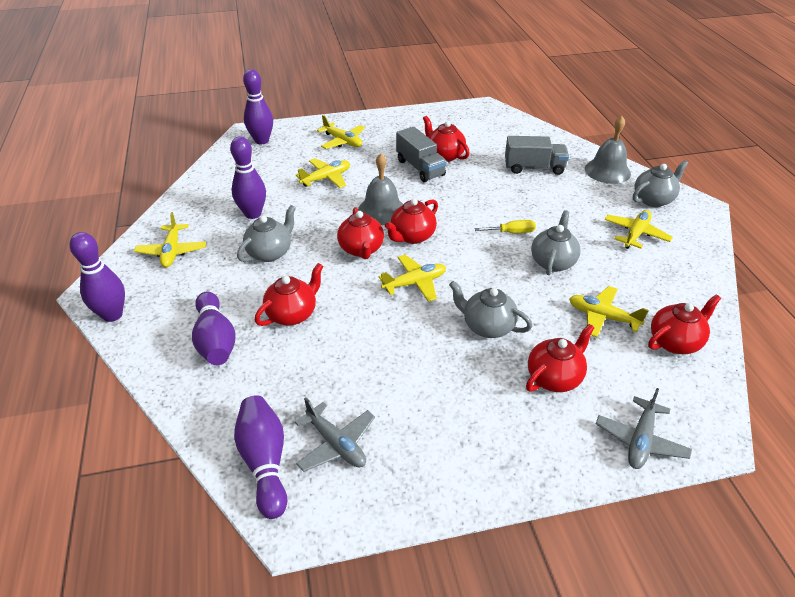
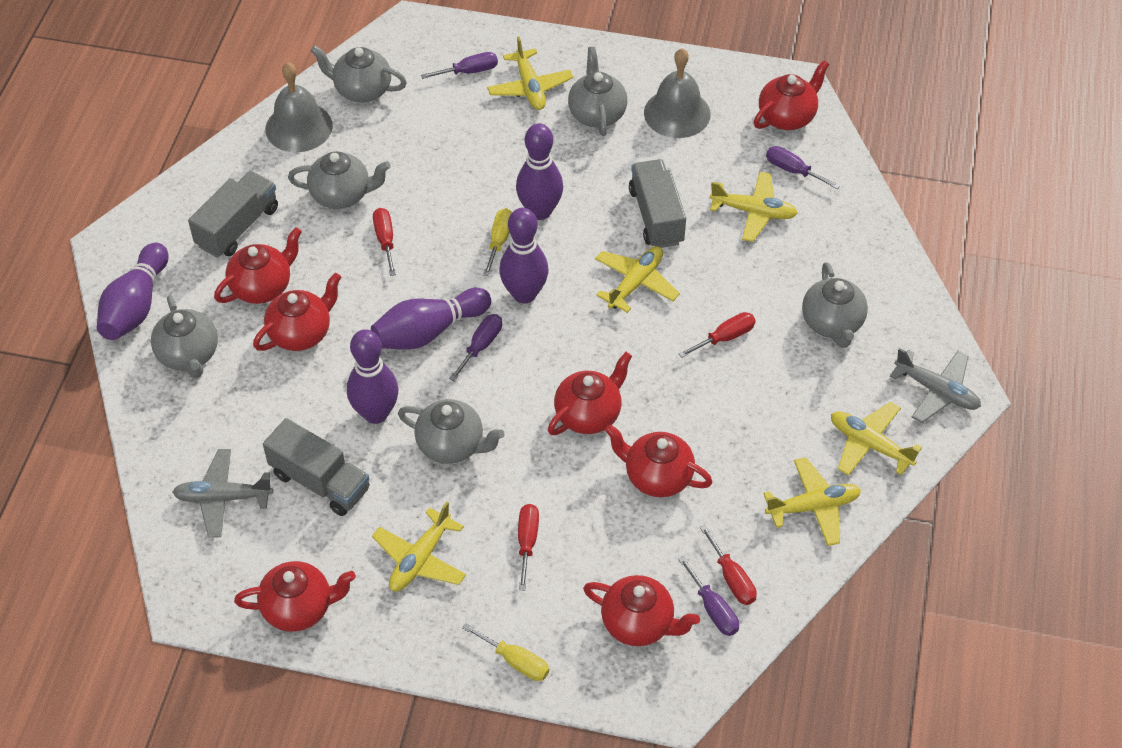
grey teapot: 4 -> 6
grey truck: 2 -> 3
purple screwdriver: 0 -> 4
red screwdriver: 0 -> 4
red teapot: 6 -> 7
yellow screwdriver: 1 -> 2

